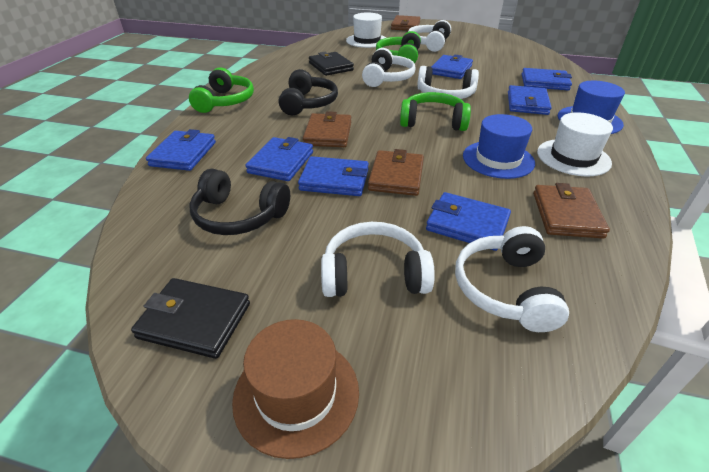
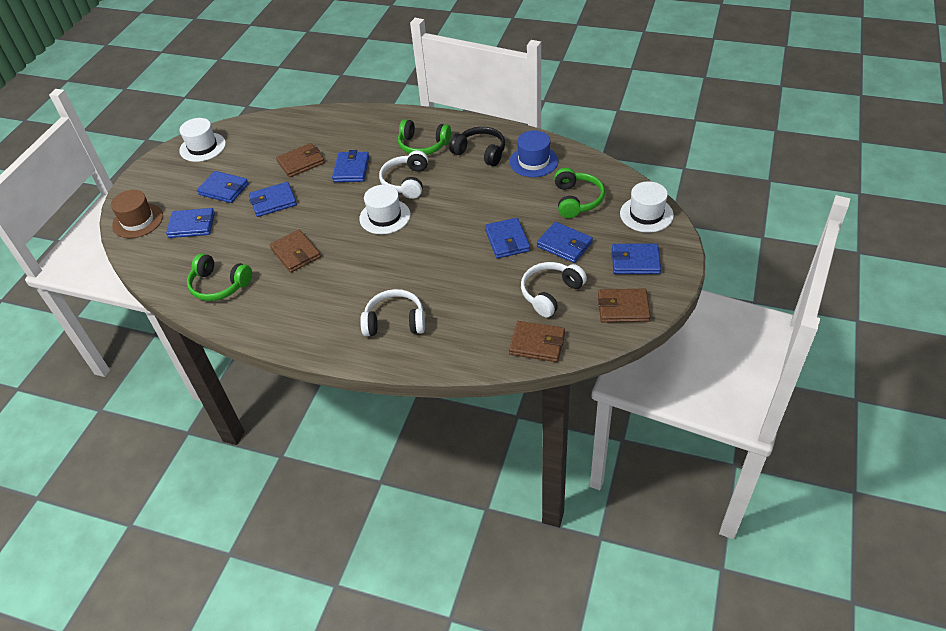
black headphones: 2 -> 1
black wallet: 2 -> 0
blue hat: 2 -> 1
white hat: 2 -> 3
white headphones: 5 -> 3

